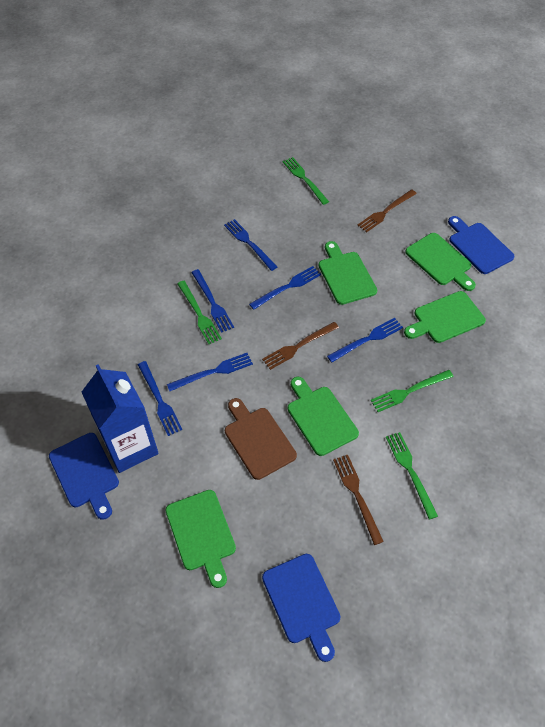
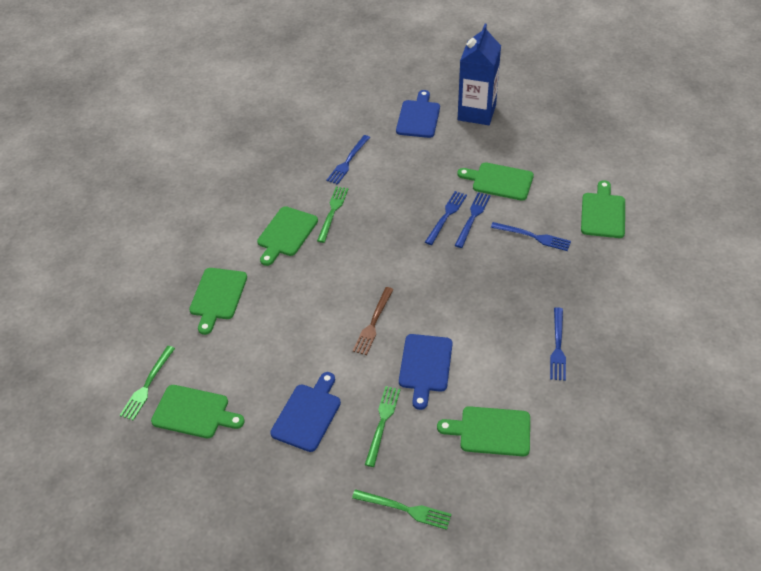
blue fork: 6 -> 5
brown cutting board: 1 -> 0
brown fork: 3 -> 1
green cutting board: 5 -> 6

